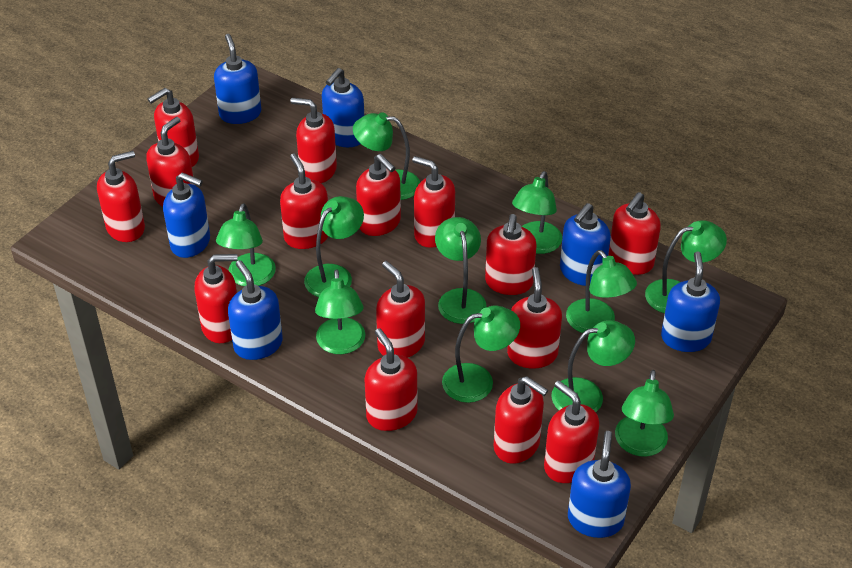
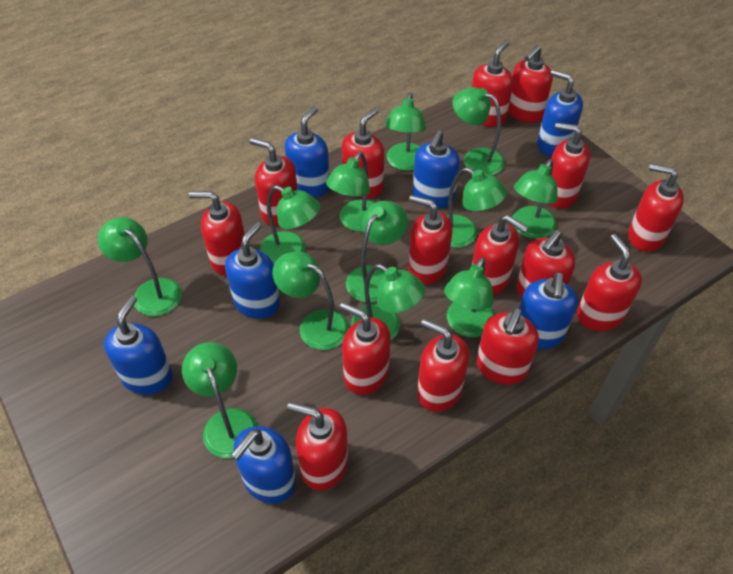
green lamp: 11 -> 12

